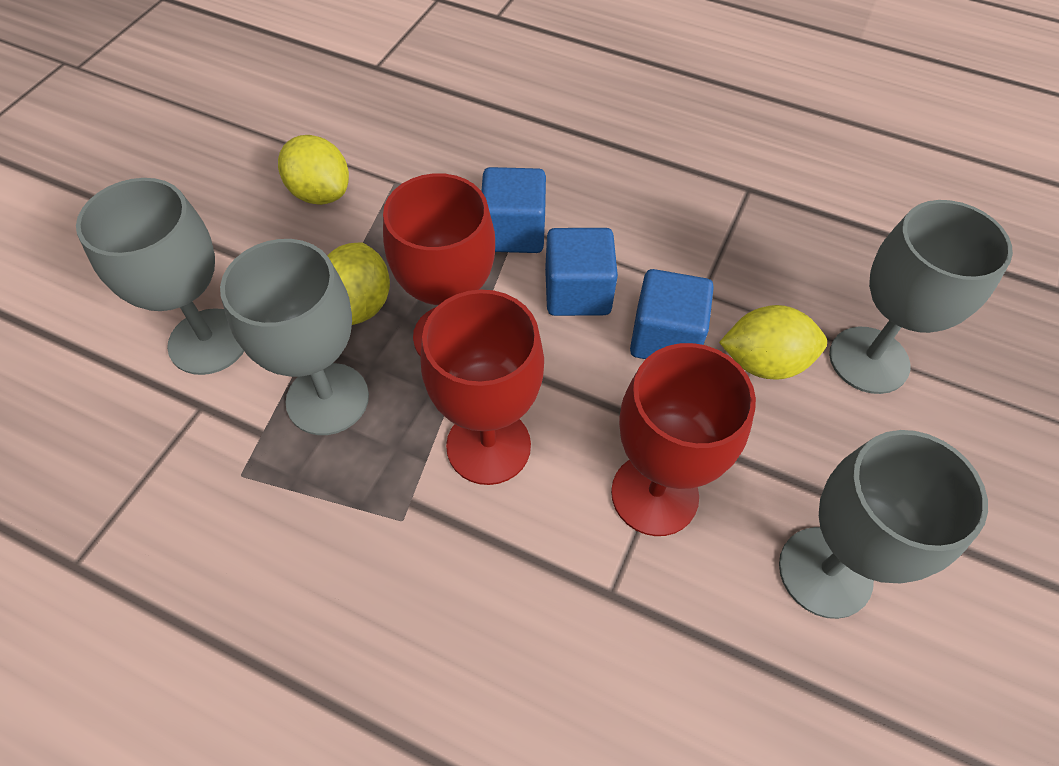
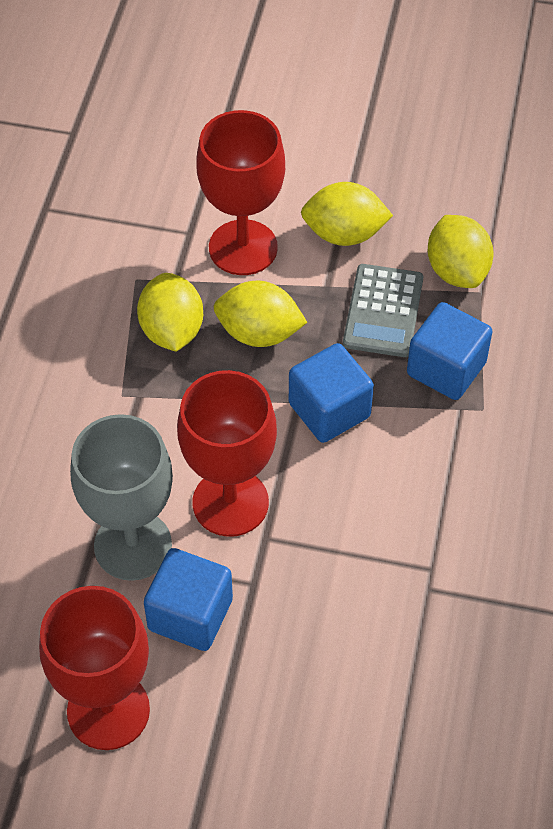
grey calculator: 0 -> 1
grey goblet: 4 -> 1
yellow lemon: 3 -> 4

